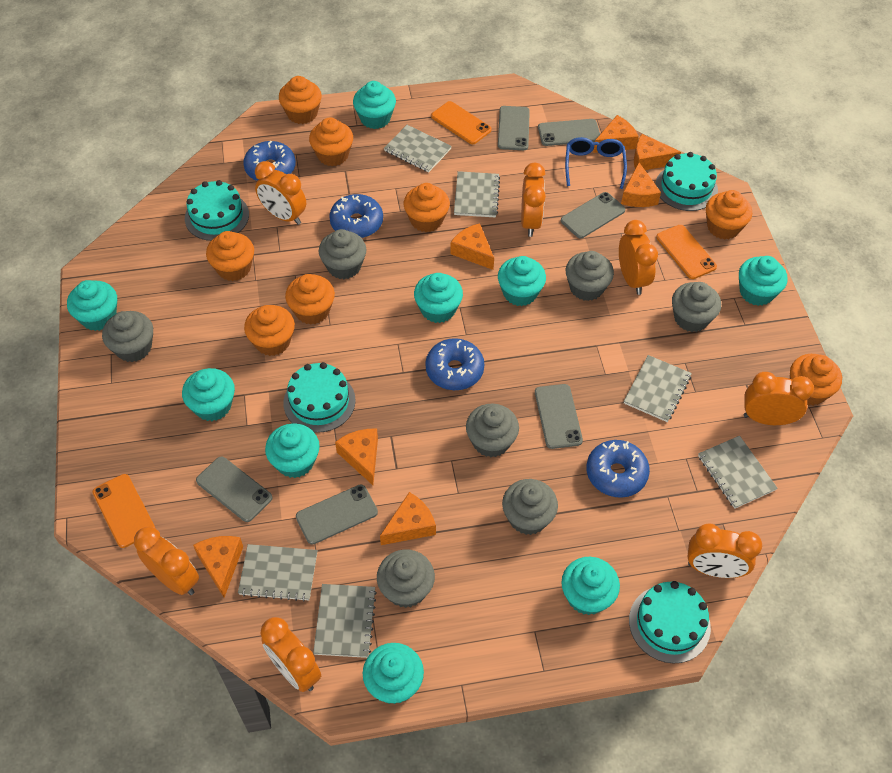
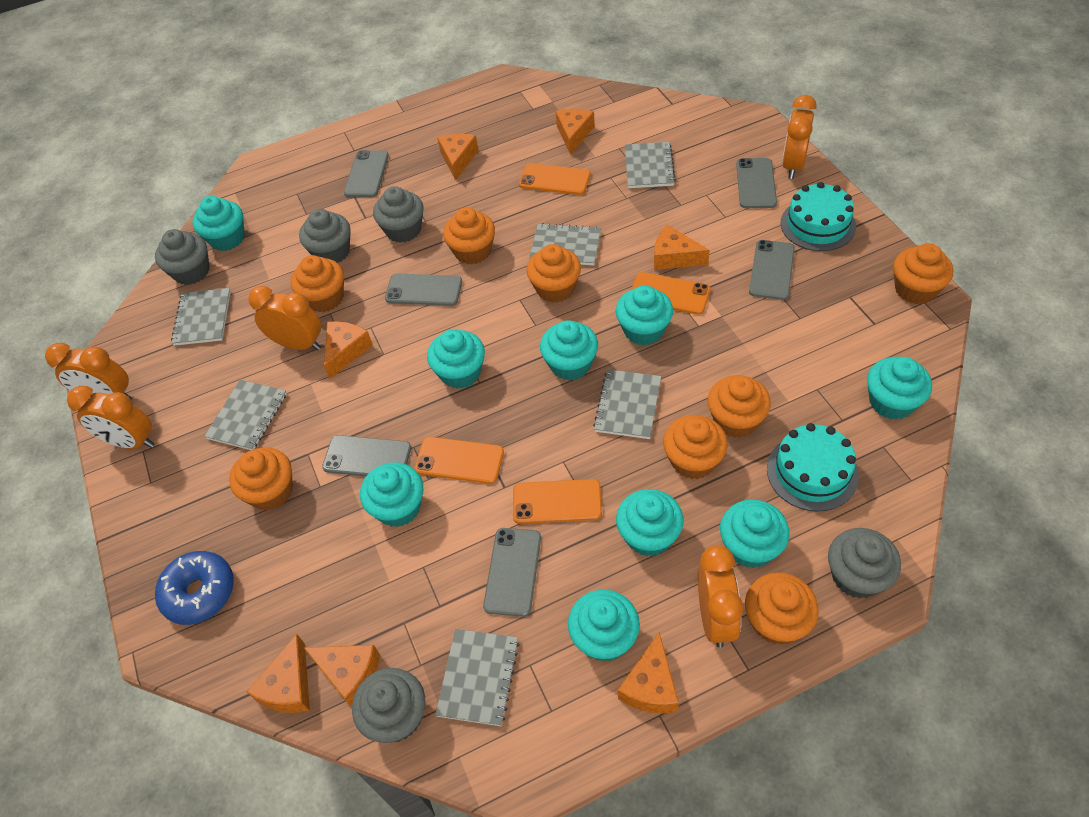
blue donut: 4 -> 1
blue glasses: 1 -> 0
grey cupcake: 7 -> 5
orange clock: 7 -> 5
orange phone: 3 -> 4
turquoise cake: 4 -> 2

